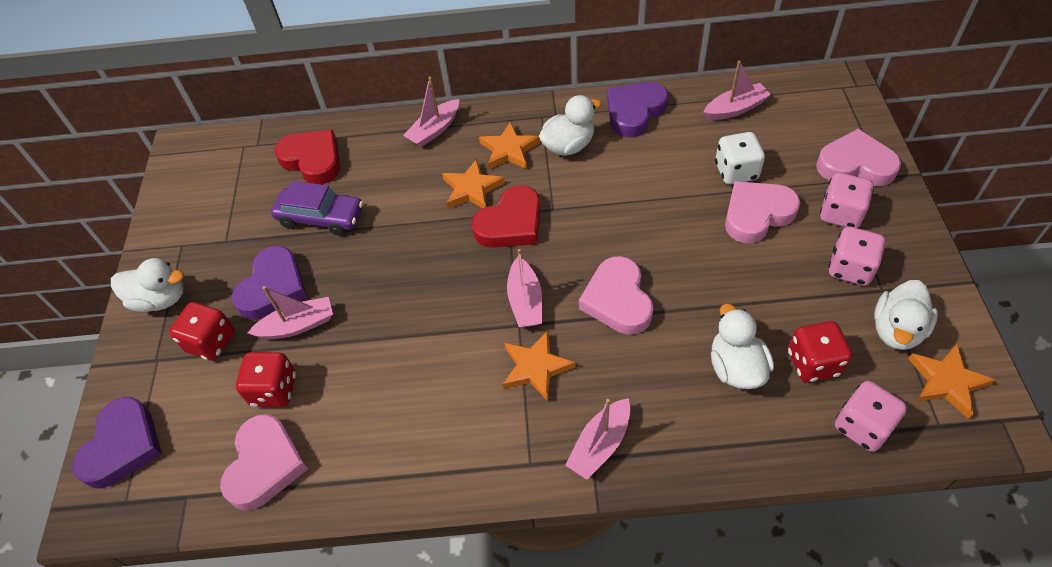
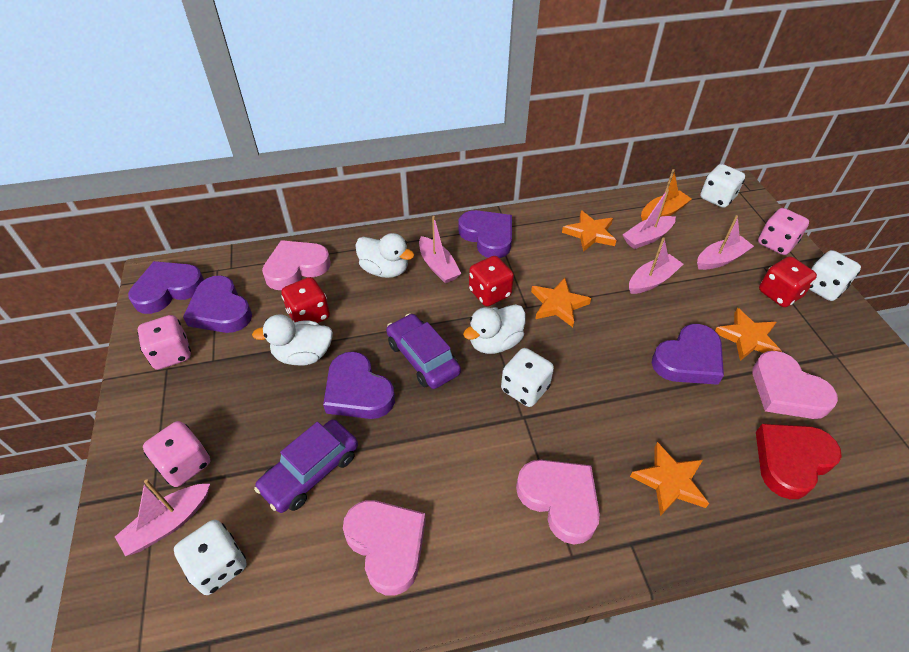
orange boat: 0 -> 1
purple car: 1 -> 2
purple heart: 3 -> 5
red heart: 2 -> 1
white dice: 1 -> 4
white duck: 4 -> 3

